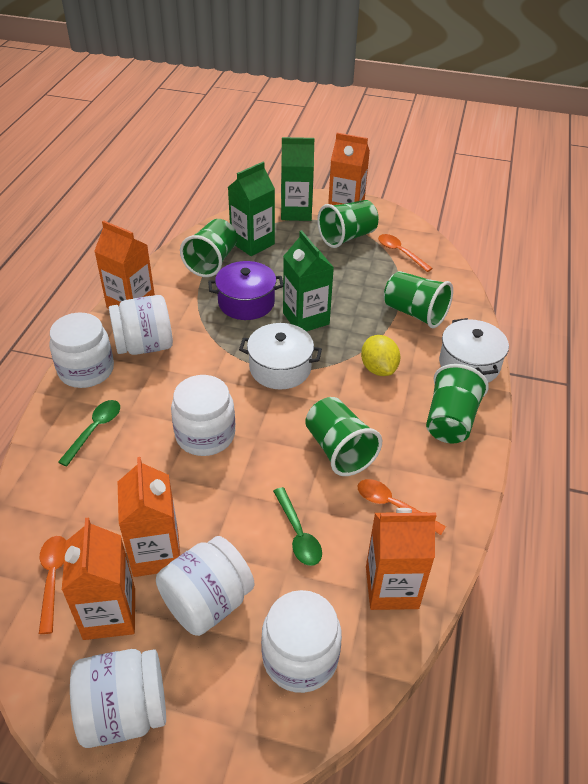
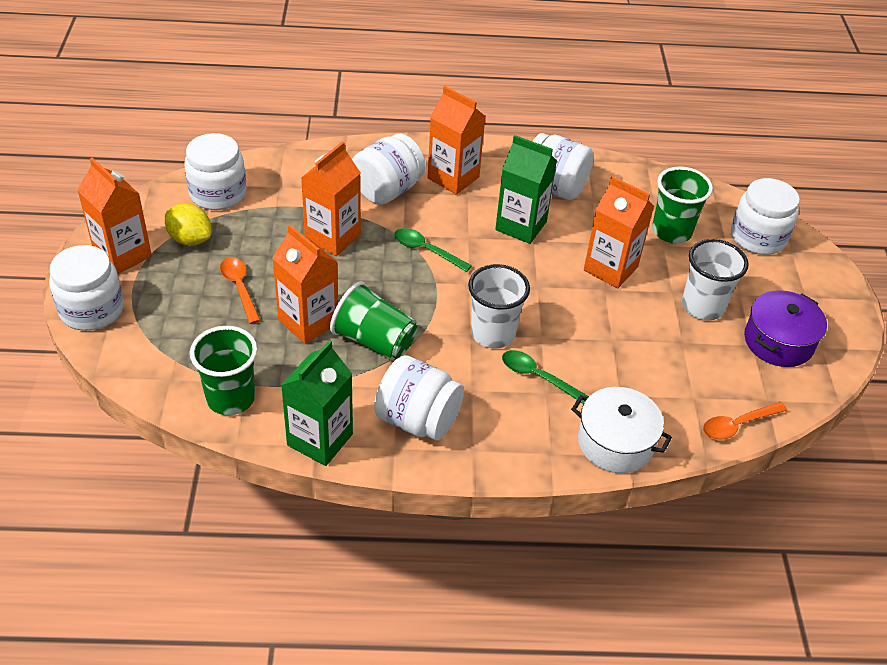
green carton: 3 -> 2
green cup: 5 -> 3
orange spoon: 3 -> 2
white cup: 0 -> 2
white pot: 2 -> 1

